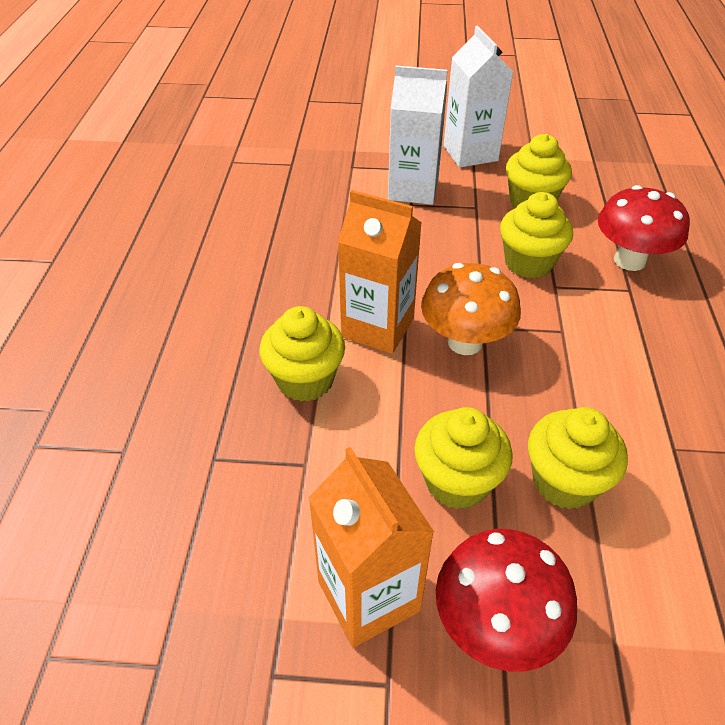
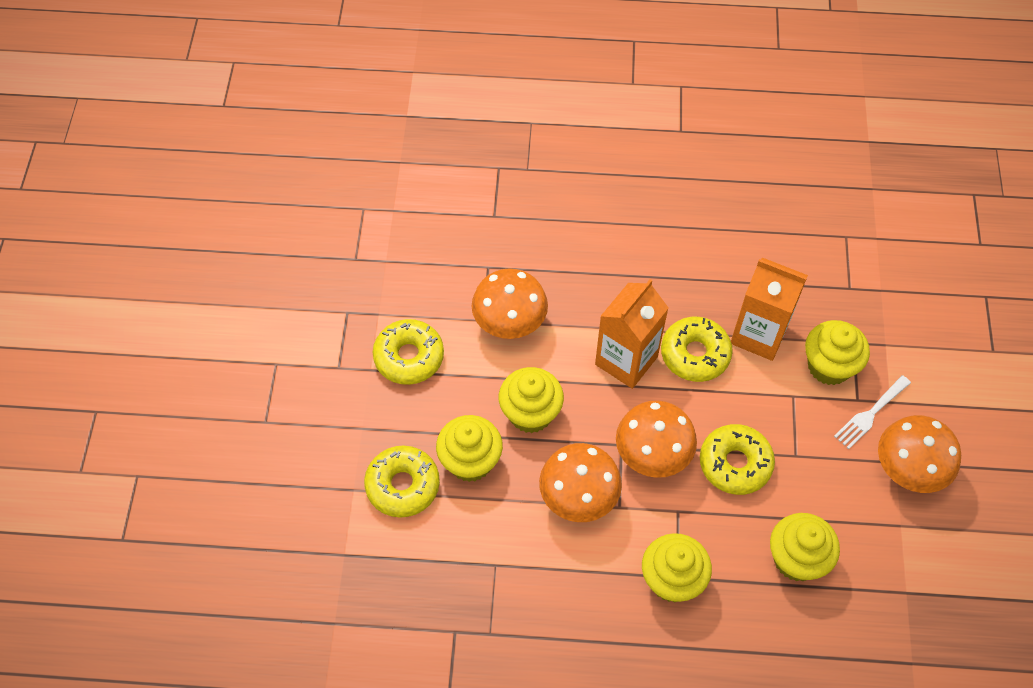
orange mushroom: 1 -> 4
red mushroom: 2 -> 0
white carton: 2 -> 0
white fork: 0 -> 1
yellow donut: 0 -> 4

